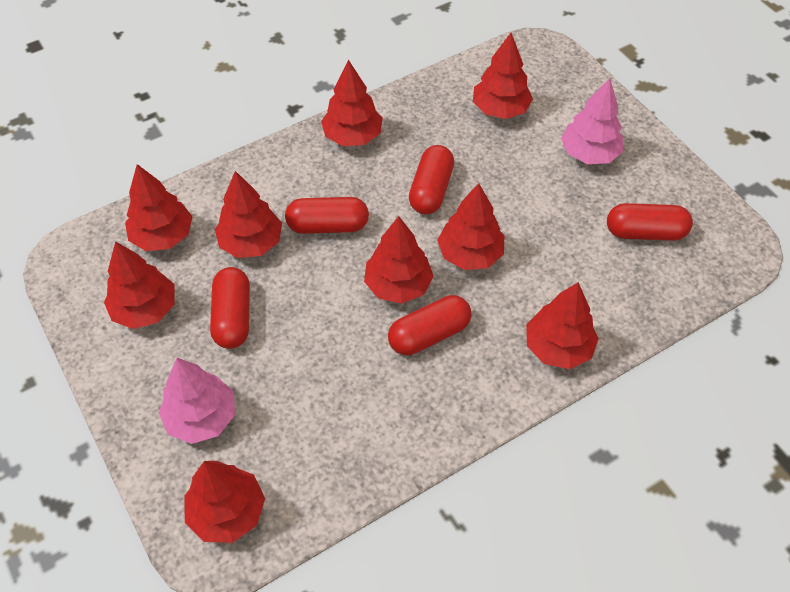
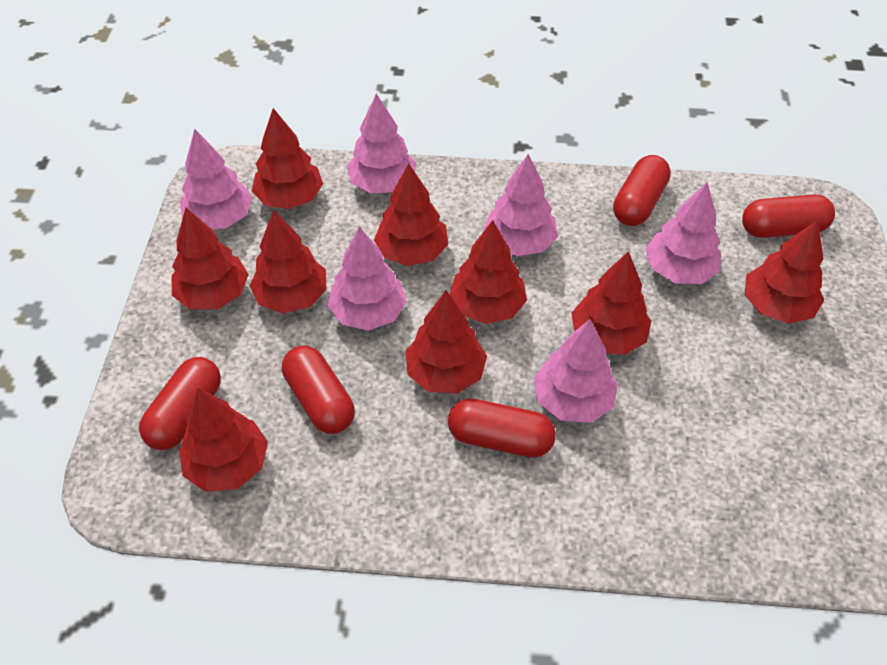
pink tree: 2 -> 6

